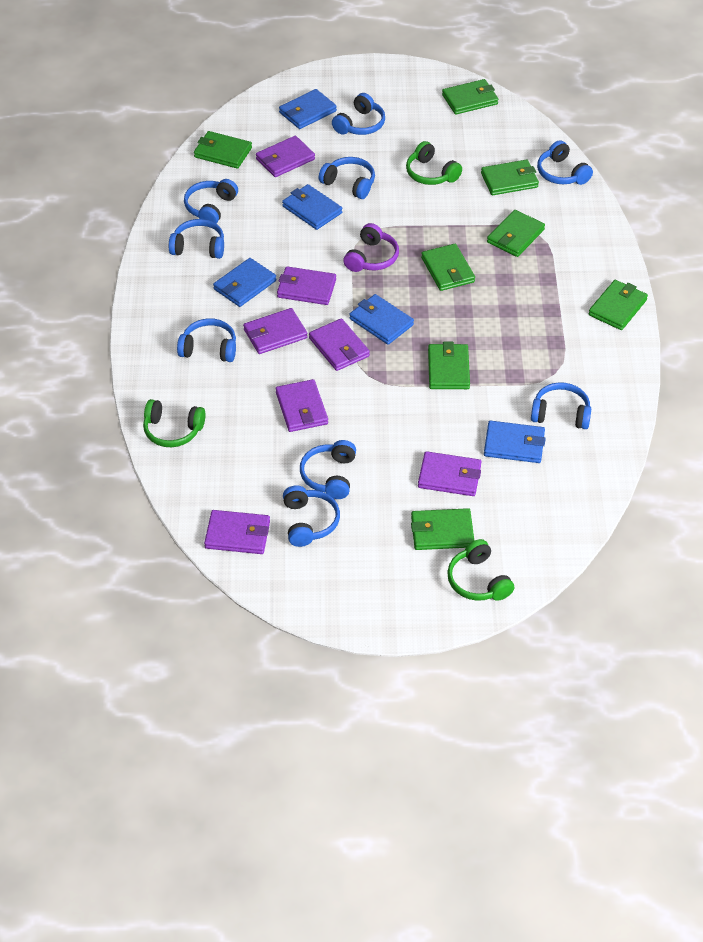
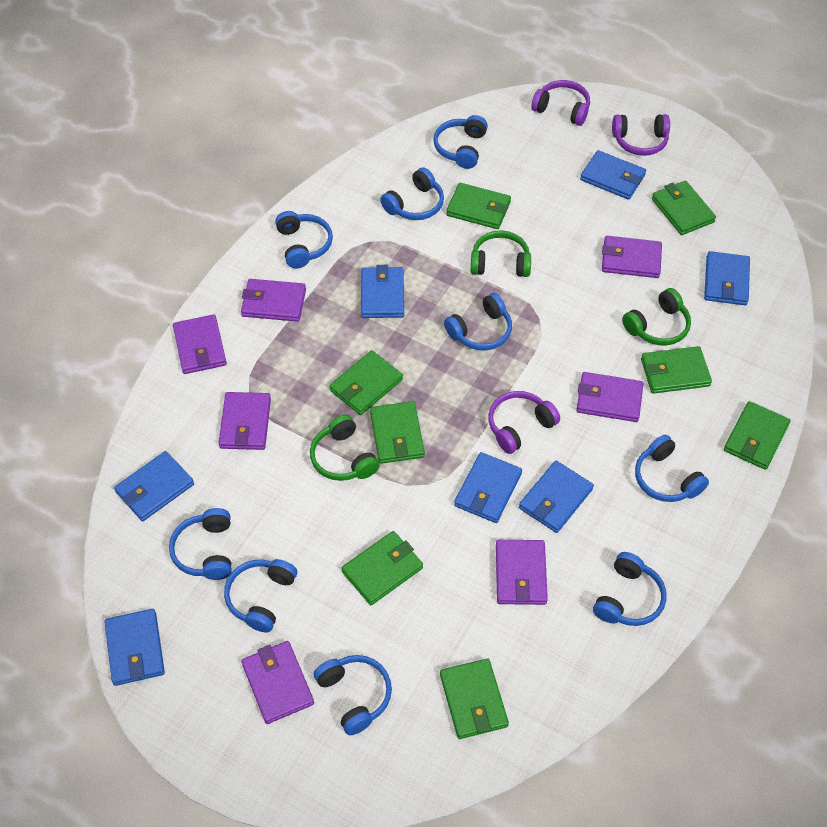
blue wallet: 5 -> 7
purple headphones: 1 -> 3

